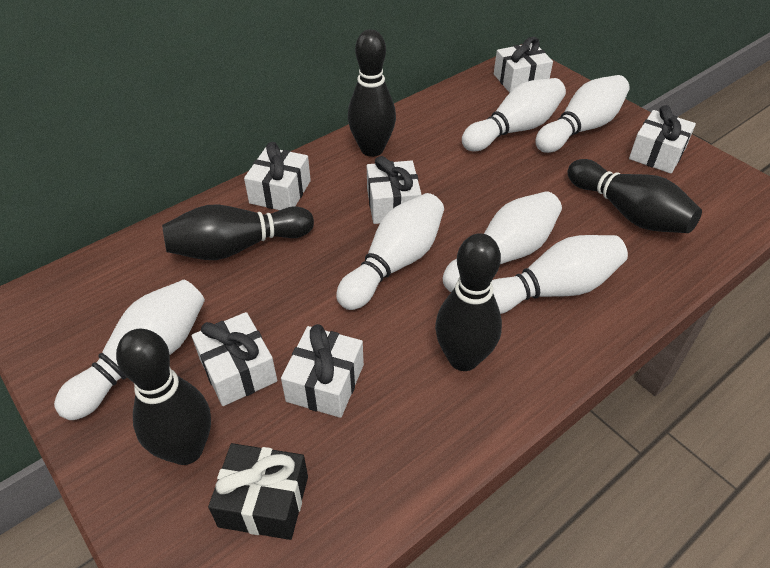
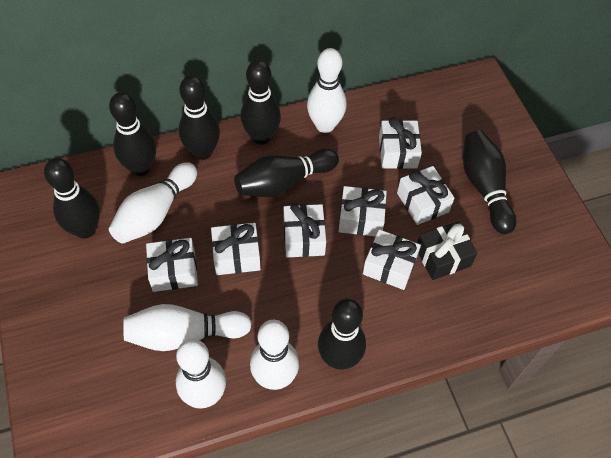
black bowling pin: 5 -> 7
white bowling pin: 6 -> 5
white gift: 6 -> 7

